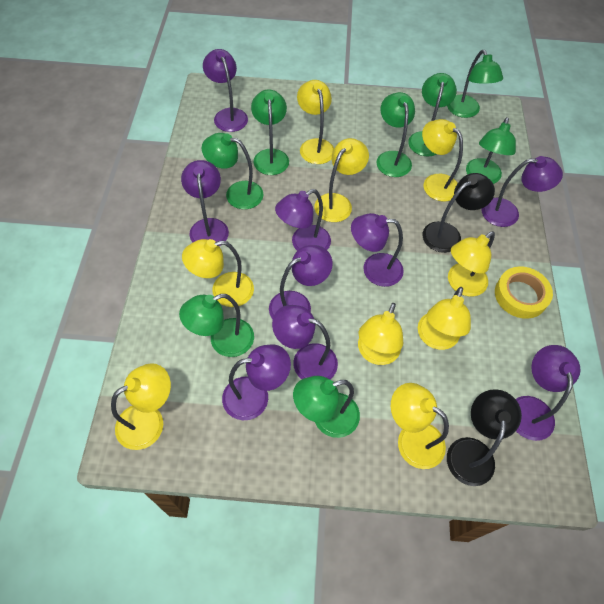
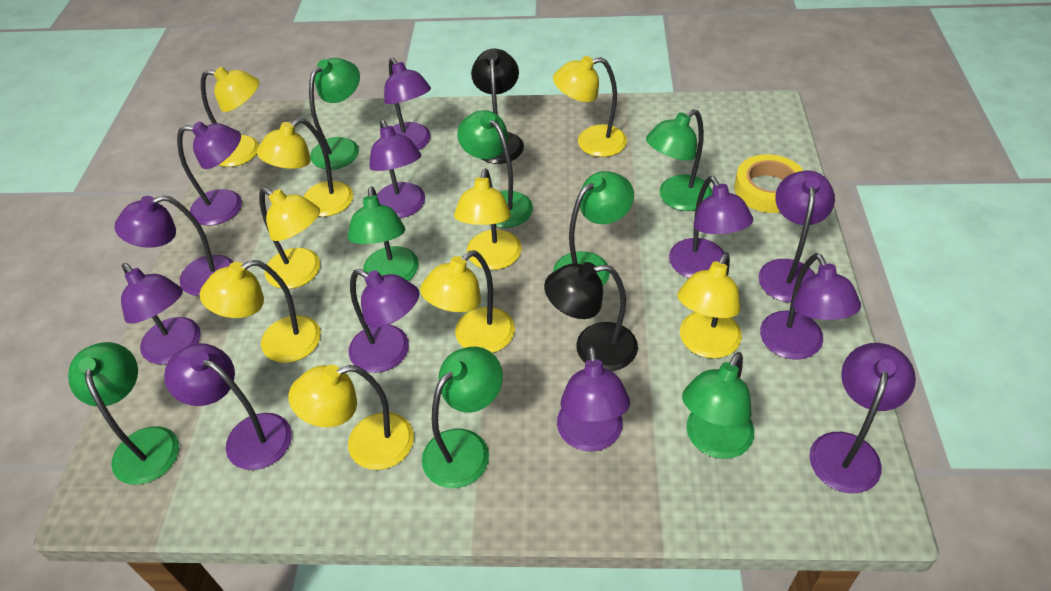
purple lamp: 9 -> 12

